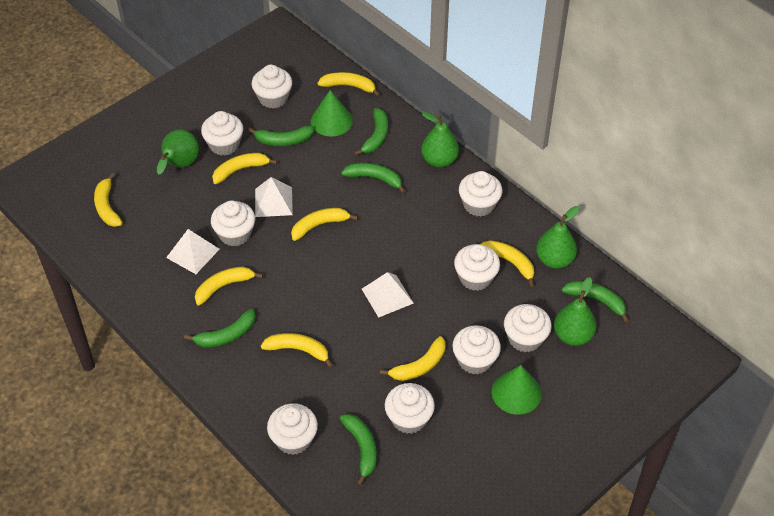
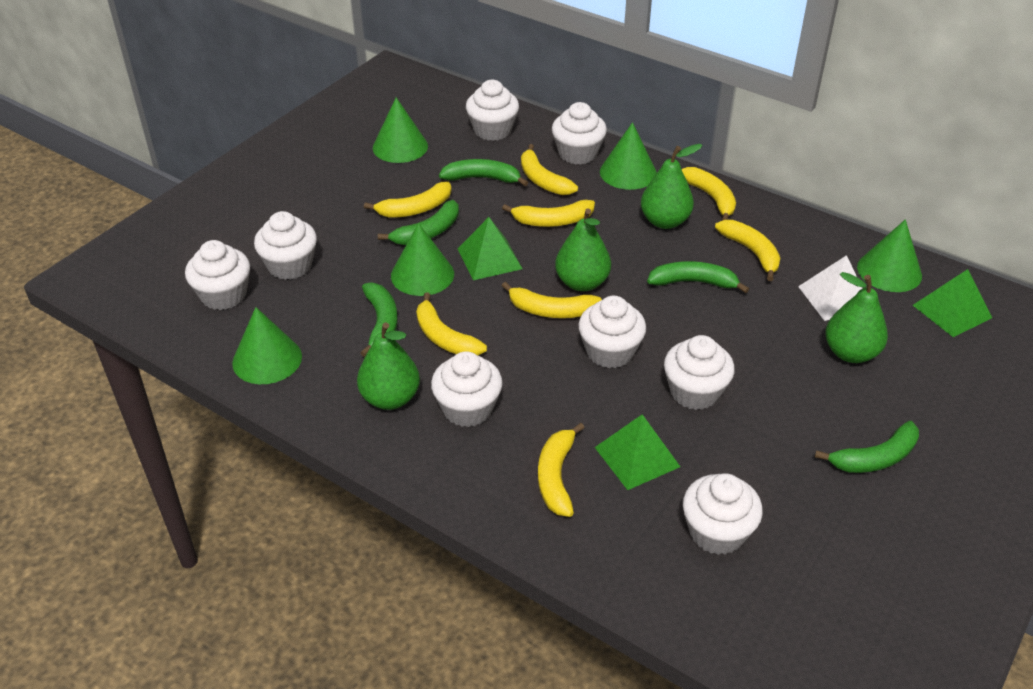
green banana: 6 -> 5
green cone: 2 -> 5
green pyramid: 0 -> 3
white cupcake: 9 -> 8
white pyramid: 3 -> 1

